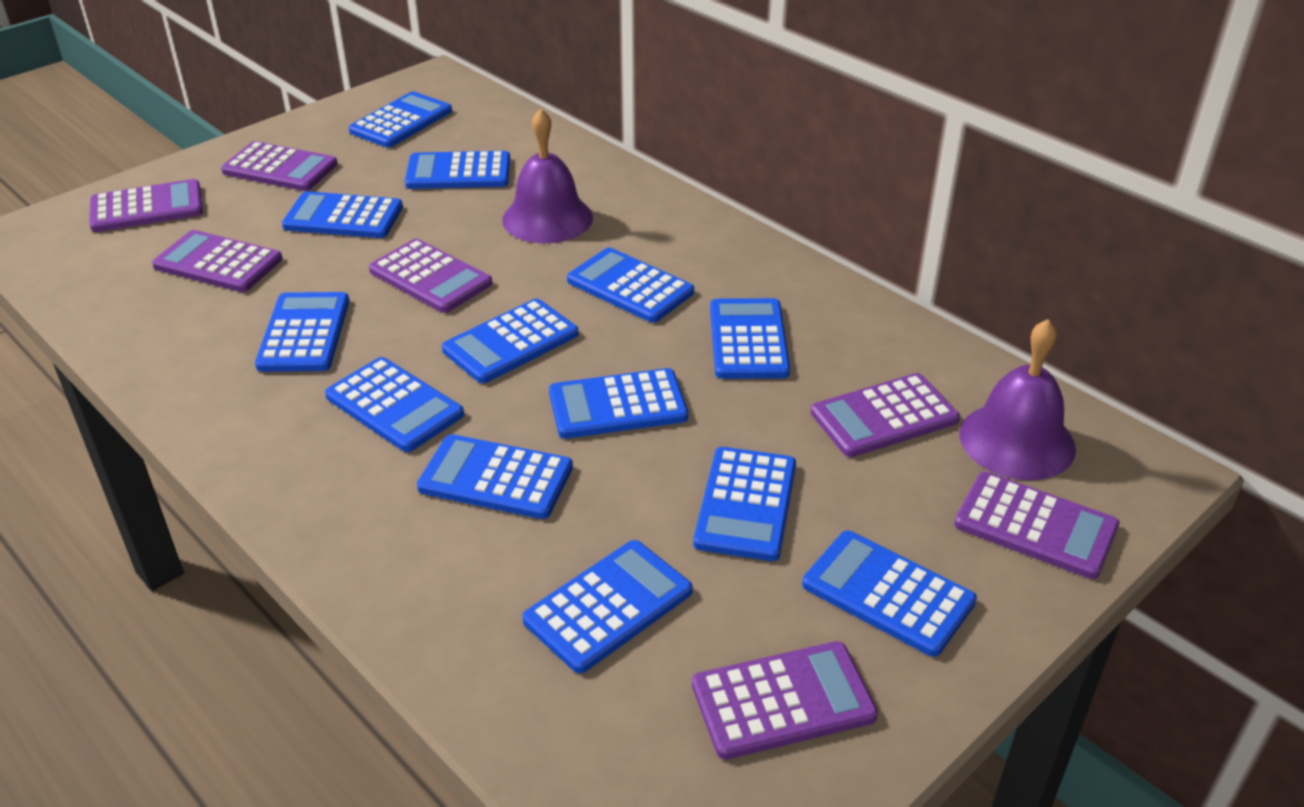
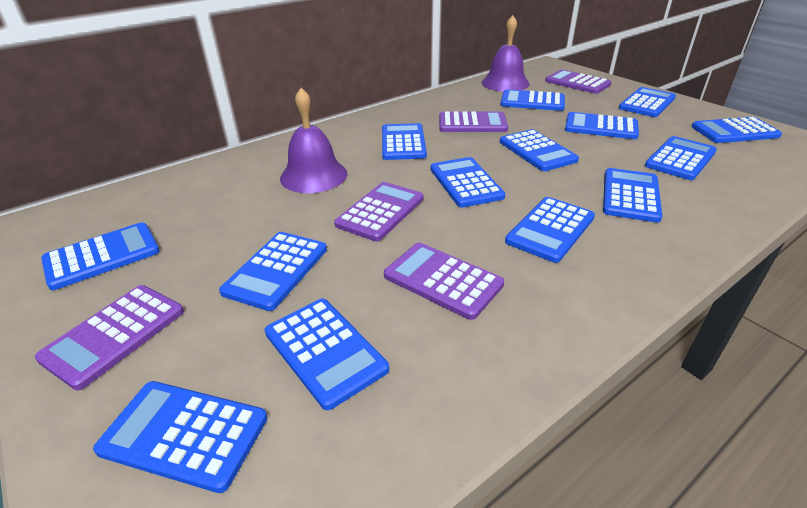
blue calculator: 13 -> 14
purple calculator: 7 -> 5

